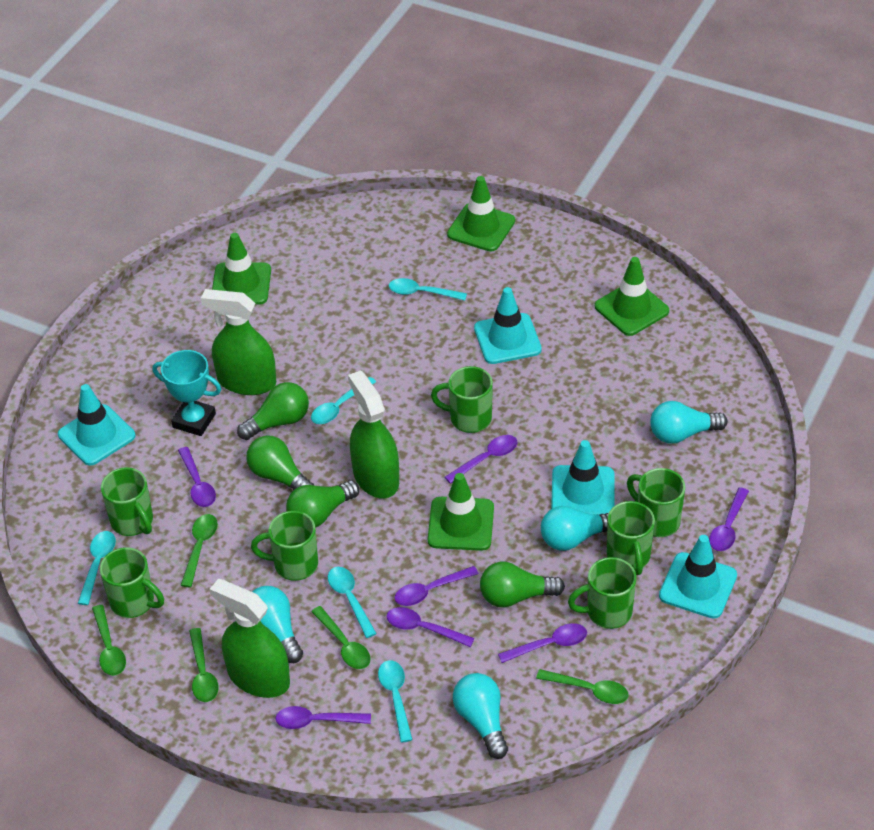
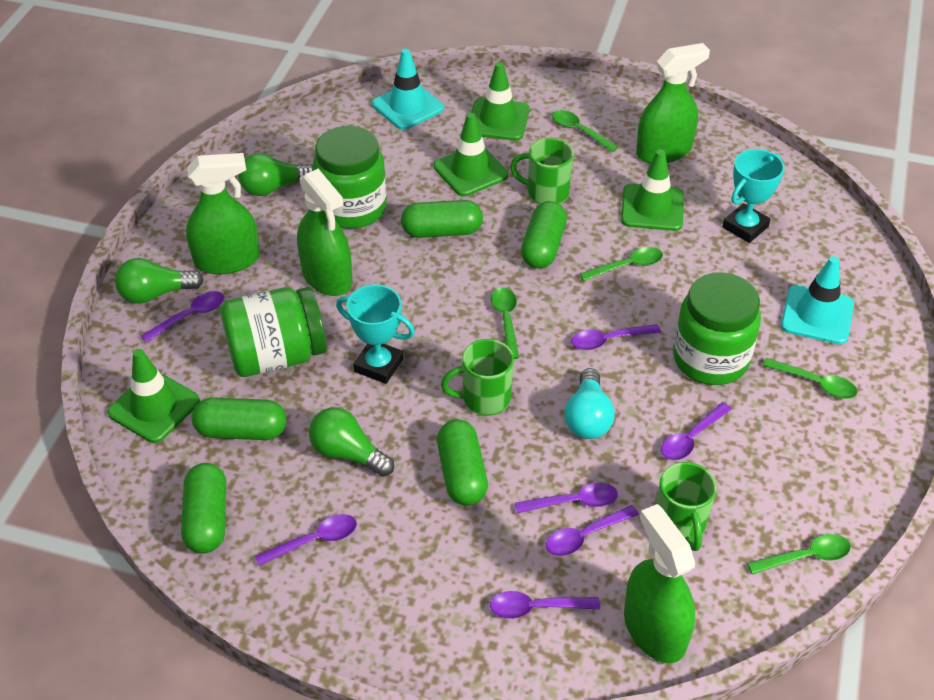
green capsule: 0 -> 5
green jar: 0 -> 3
green light bulb: 4 -> 3
green mug: 7 -> 3
green spray bottle: 3 -> 4
turquoise light bulb: 4 -> 1
turquoise spoon: 5 -> 0
turquoise traffic cone: 4 -> 2
turquoise trophy: 1 -> 2

